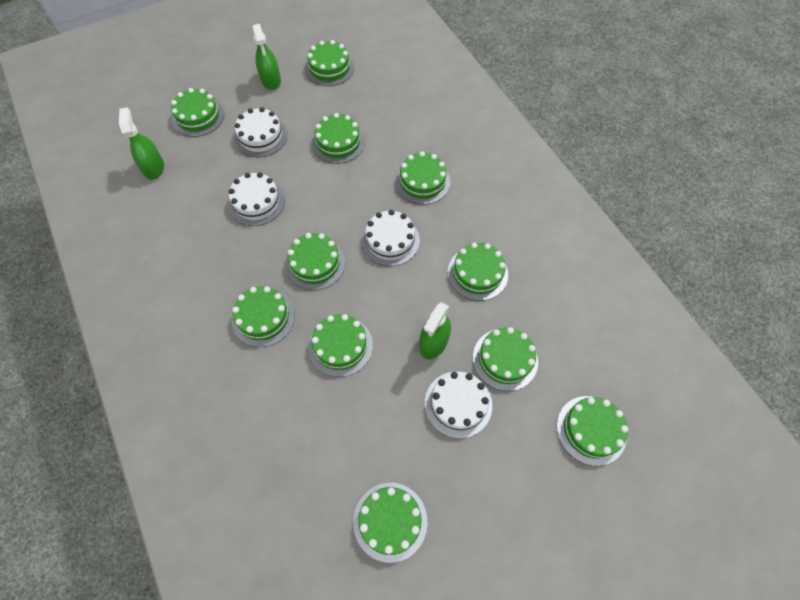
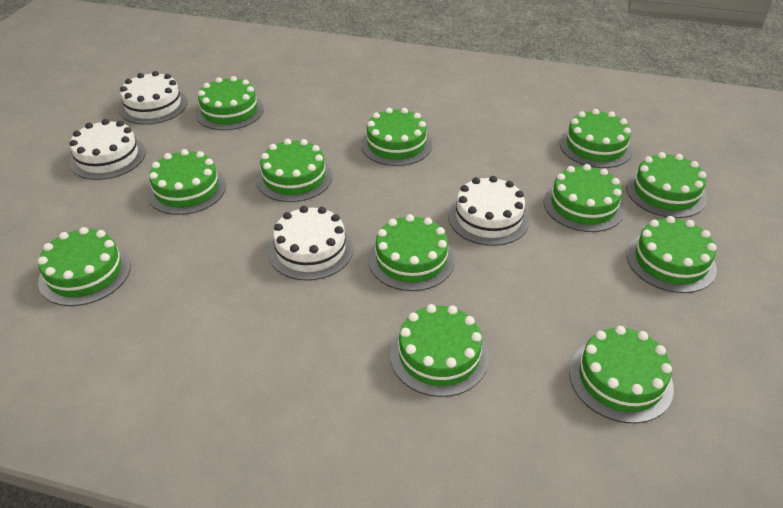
green cake: 11 -> 12
green spray bottle: 3 -> 0

